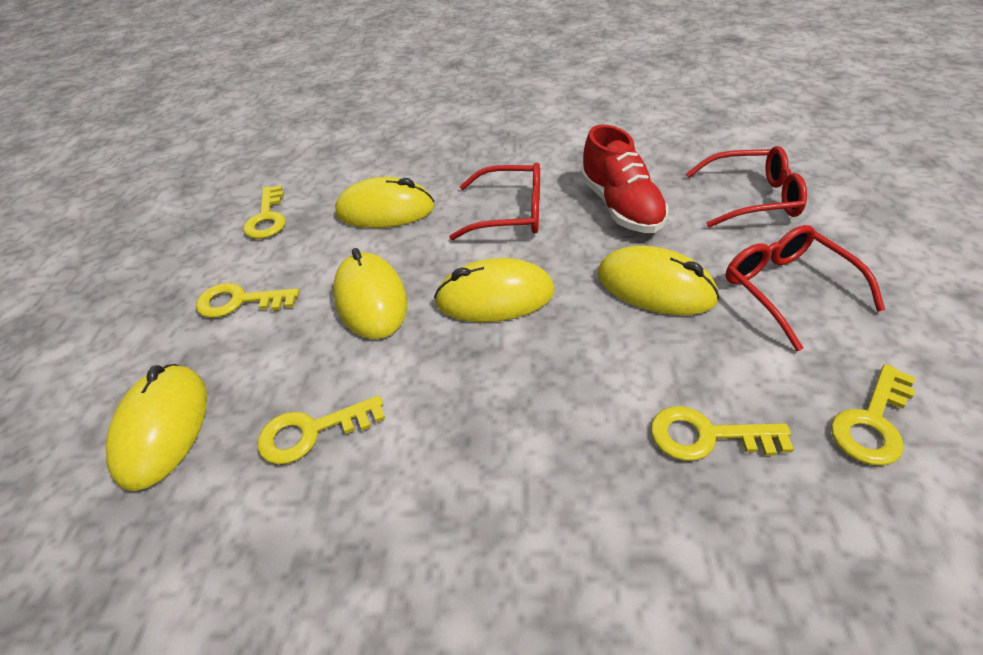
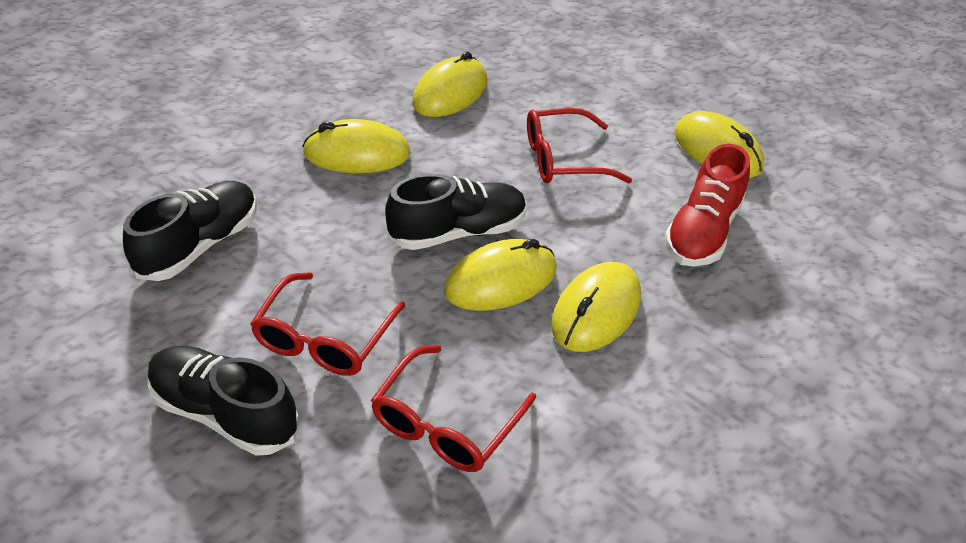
black shoe: 0 -> 3
yellow key: 5 -> 0

